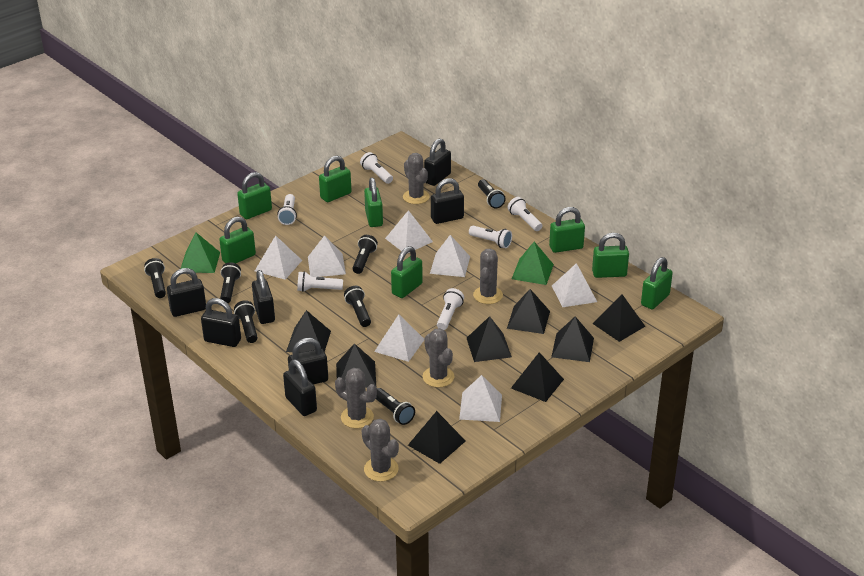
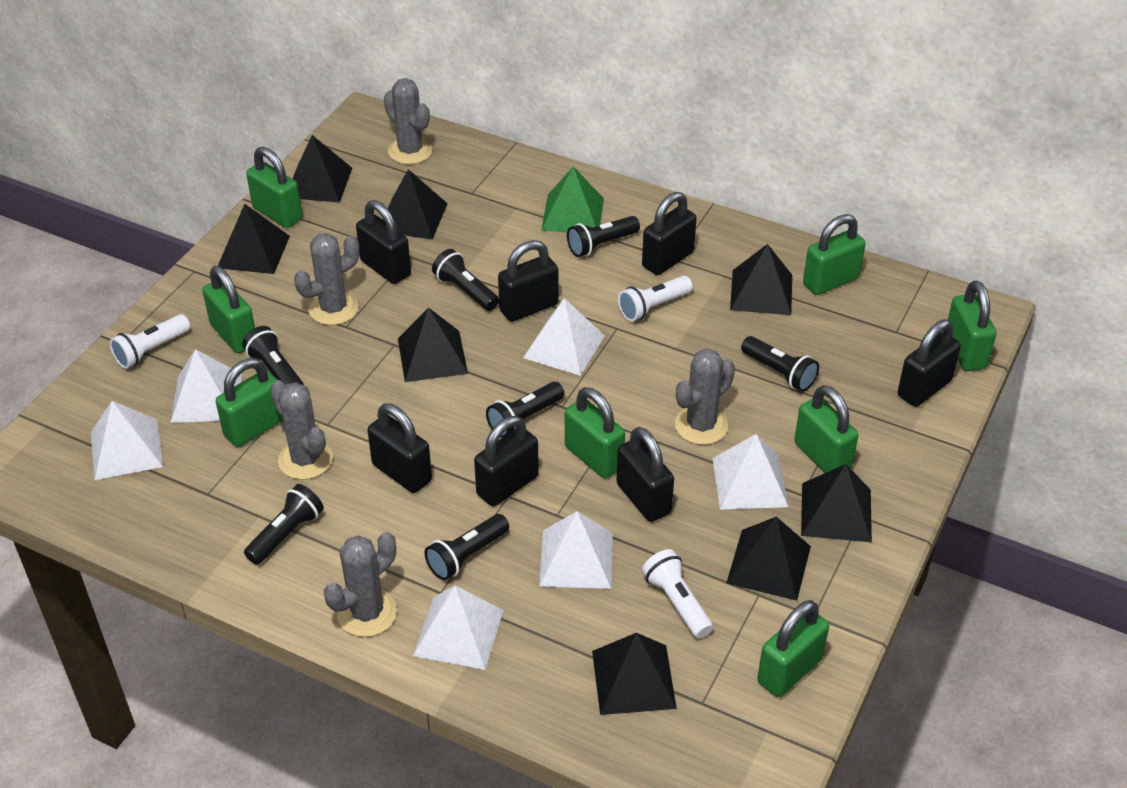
green pyramid: 2 -> 1
white flashlight: 6 -> 3
white pyramid: 7 -> 6

